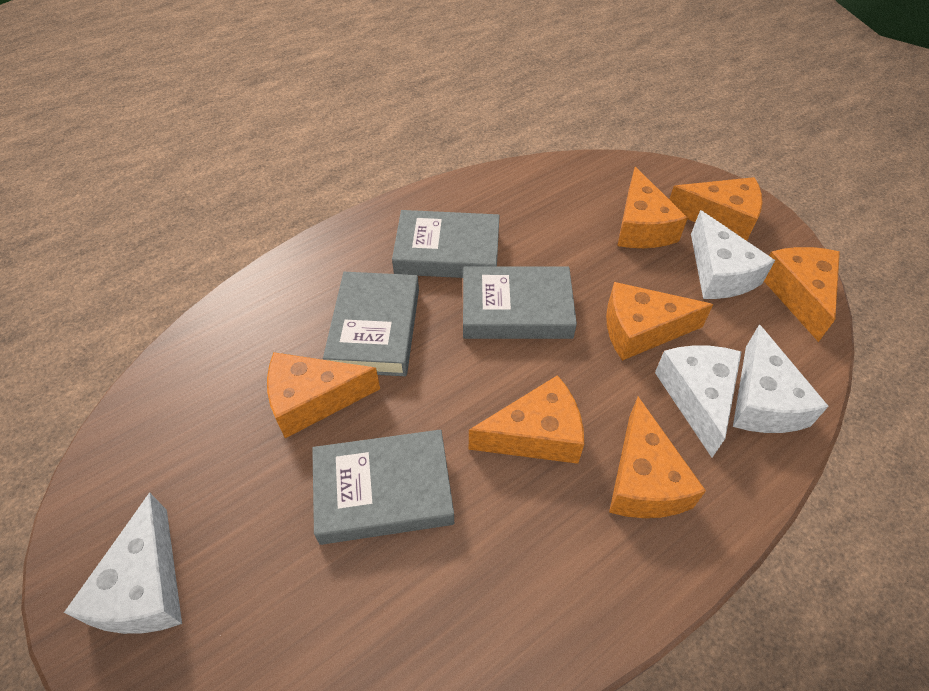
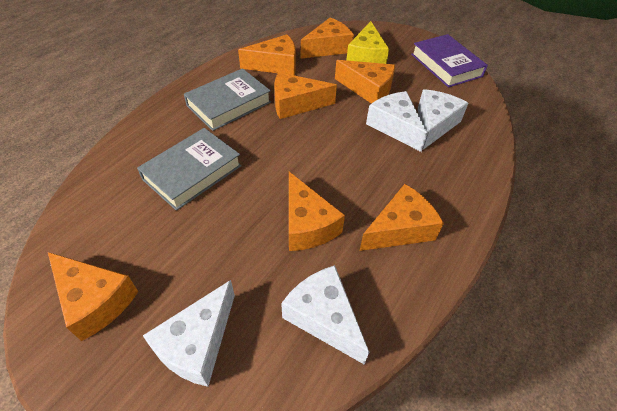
grey book: 4 -> 2
purple book: 0 -> 1
yellow cheese: 0 -> 1

